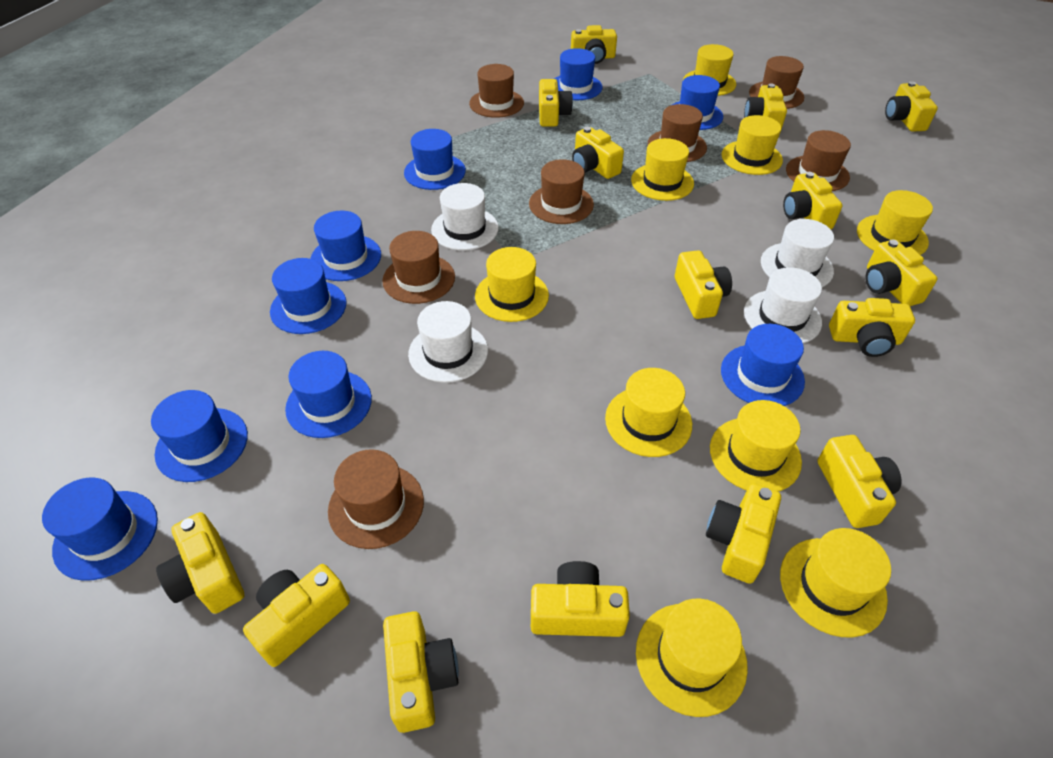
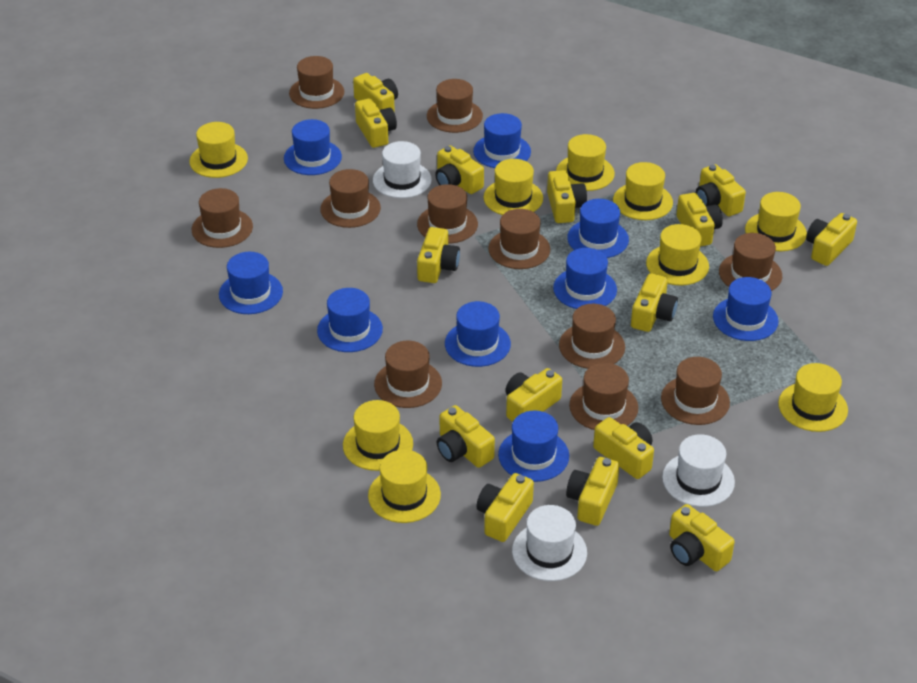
brown hat: 7 -> 11
white hat: 4 -> 3

